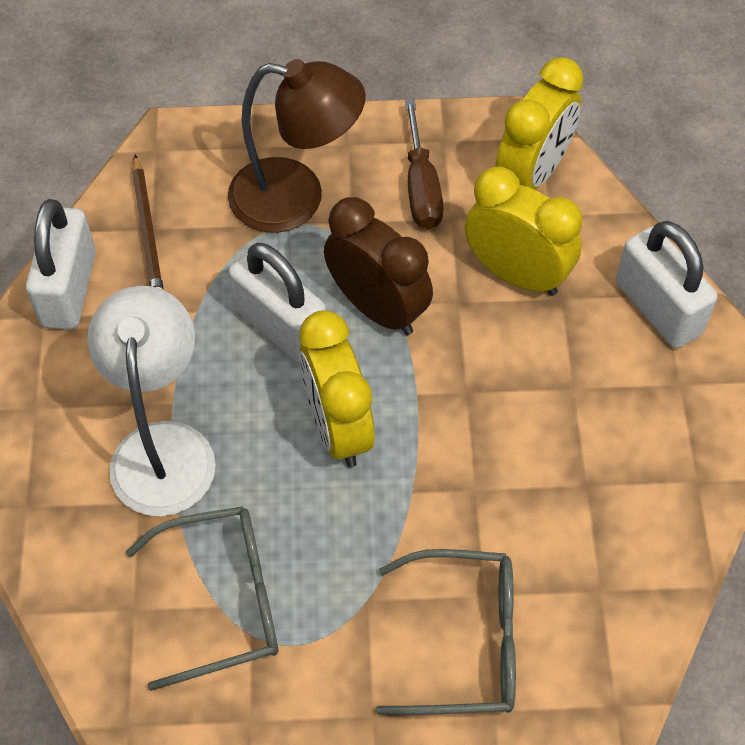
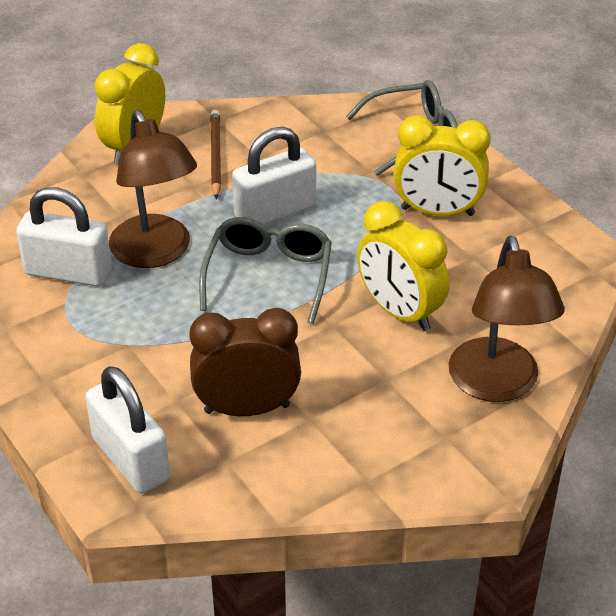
brown lamp: 1 -> 2
brown screwdriver: 1 -> 0
white lamp: 1 -> 0

